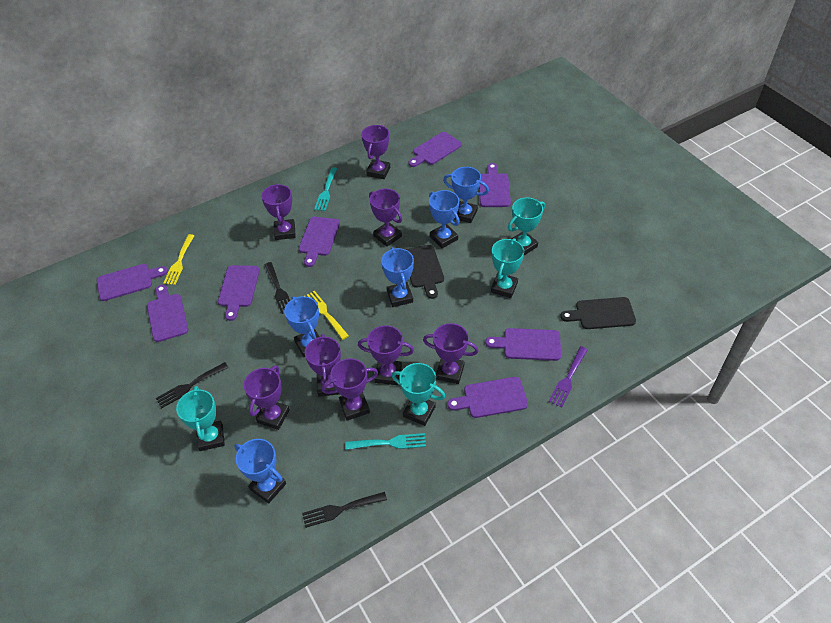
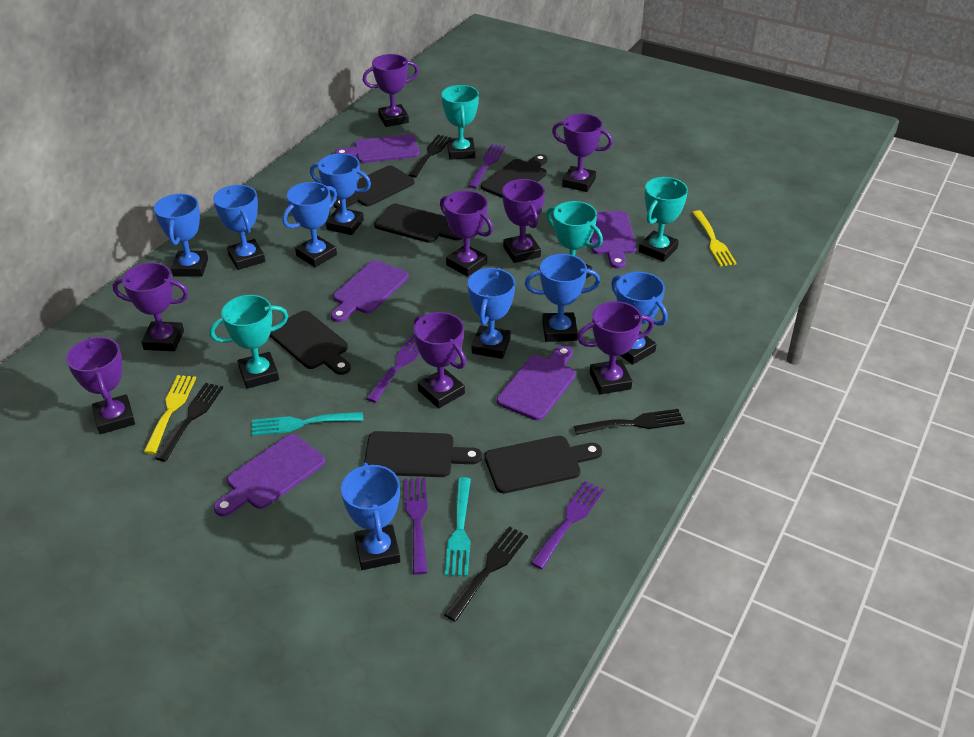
black cutting board: 2 -> 6
black fork: 3 -> 4
blue trophy: 5 -> 8
purple cutting board: 8 -> 5
purple fork: 1 -> 4

